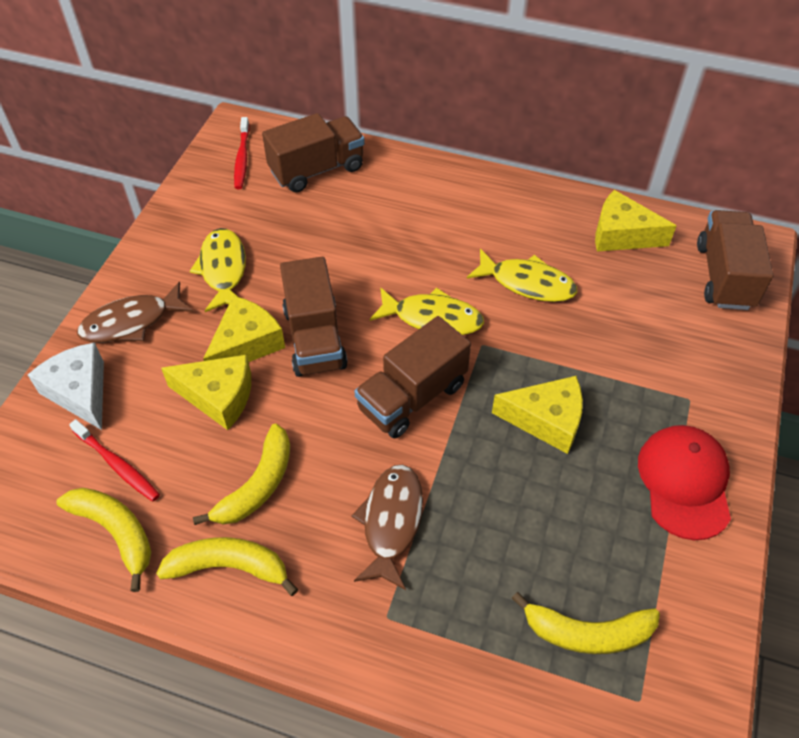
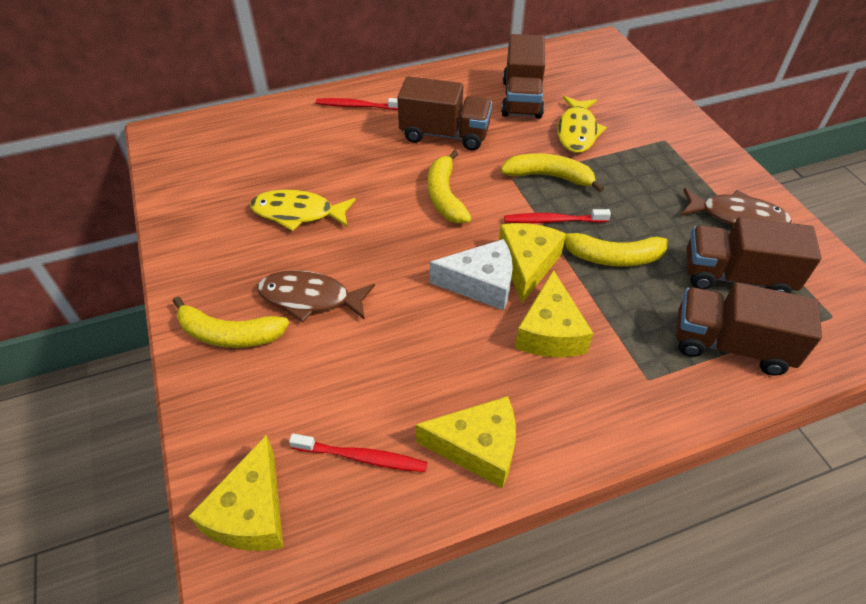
red cap: 1 -> 0
red toothbrush: 2 -> 3
yellow fish: 3 -> 2

